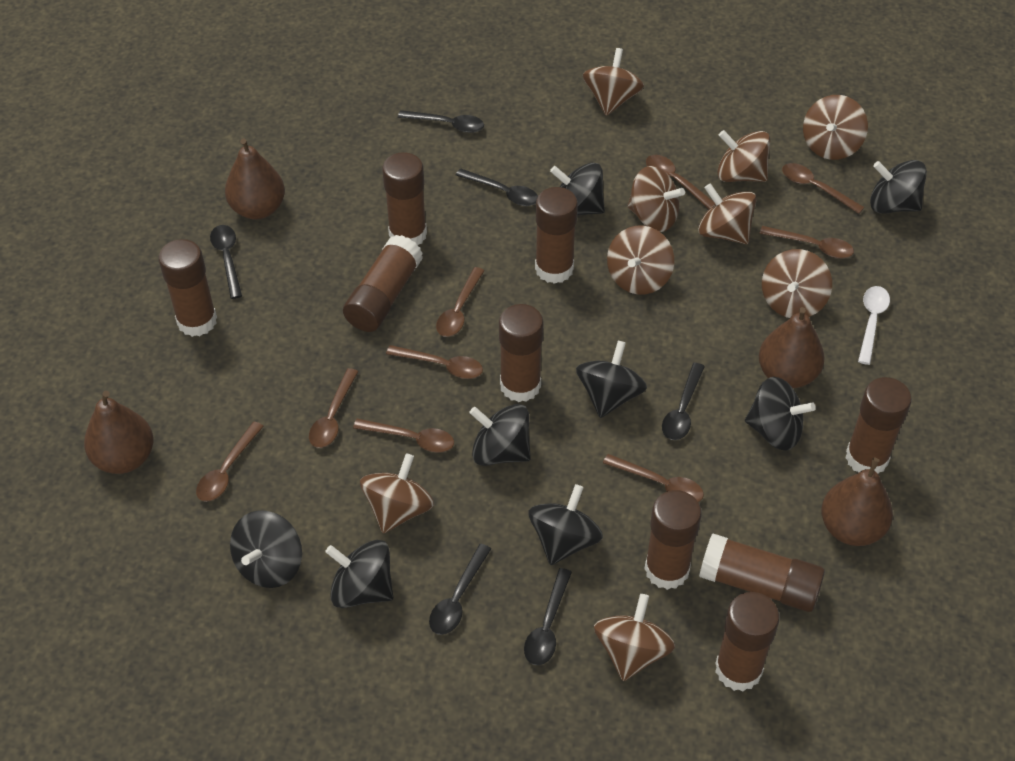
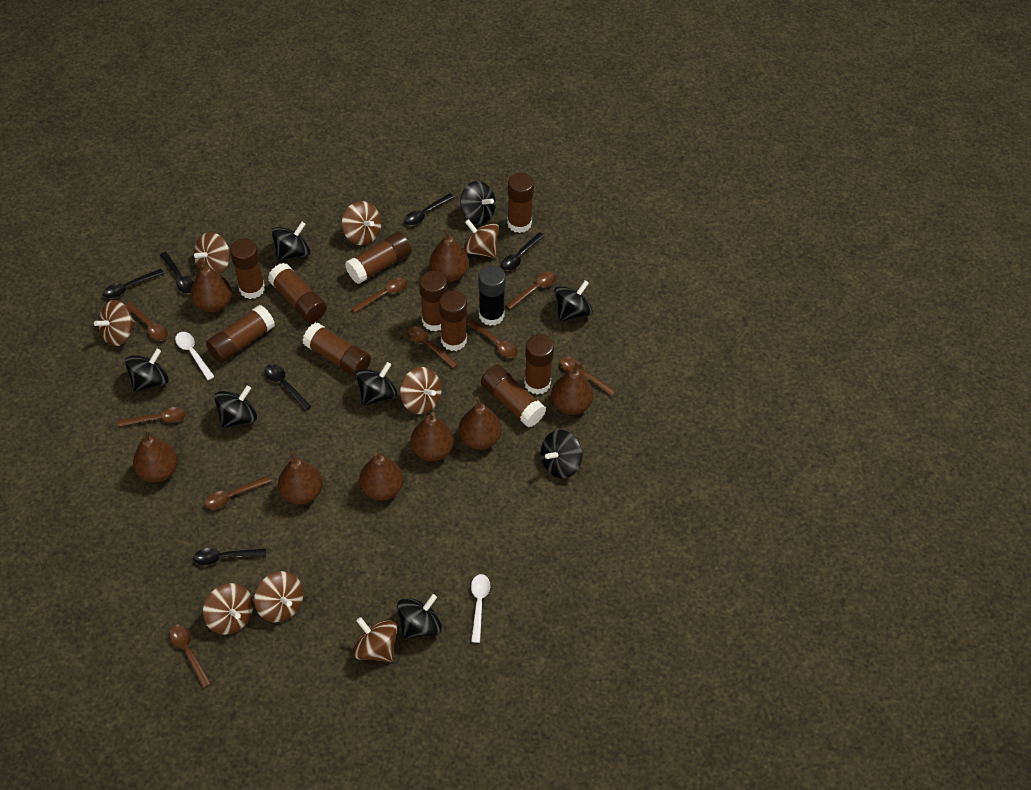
black glue stick: 0 -> 1
brown glue stick: 9 -> 10
brown pear: 4 -> 8
brown spinning top: 9 -> 8
white spoon: 1 -> 2

